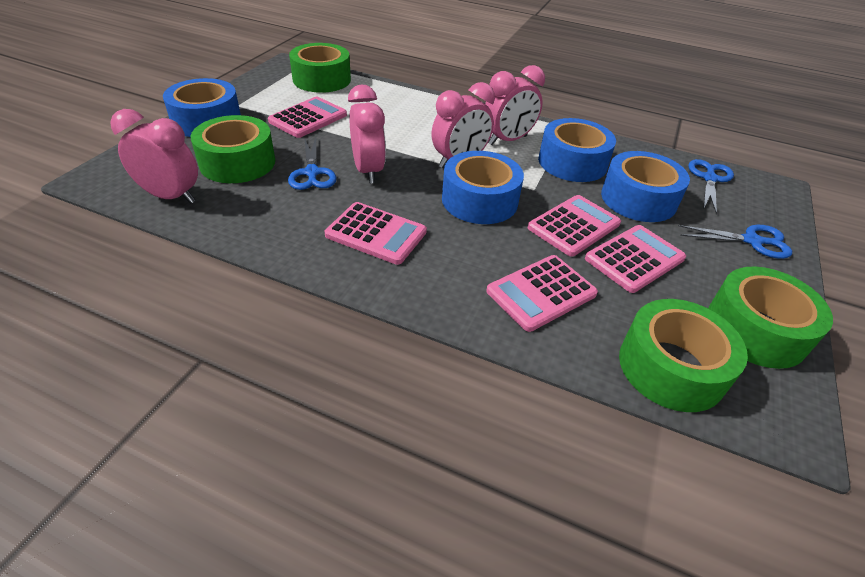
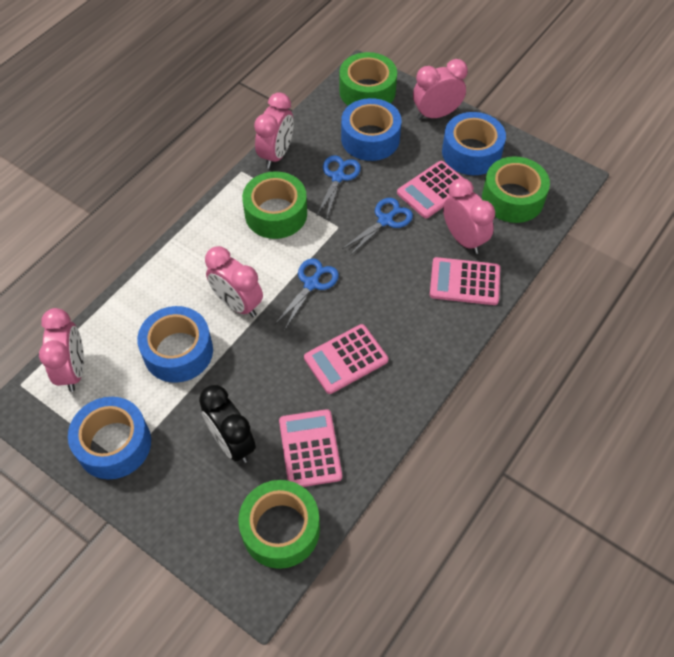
black clock: 0 -> 1
pink calculator: 5 -> 4
pink clock: 4 -> 5

